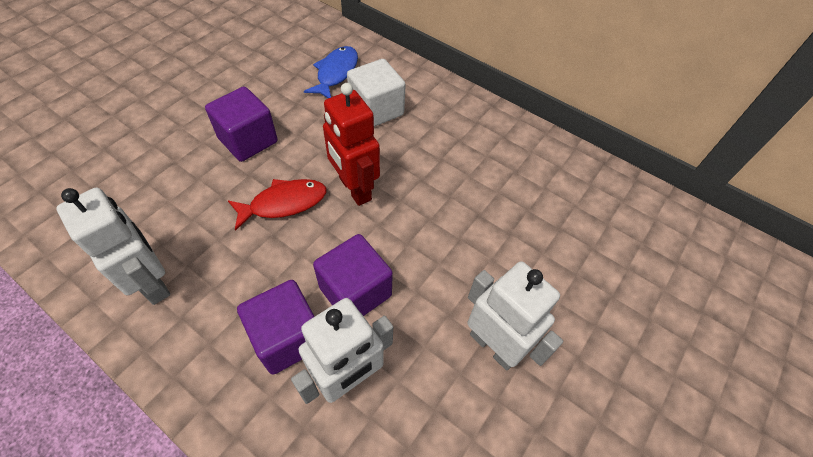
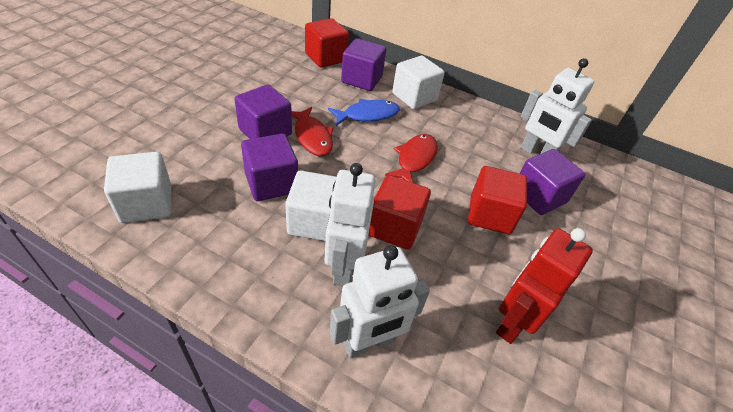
purple cube: 3 -> 4
red cube: 0 -> 3
red fish: 1 -> 2
white cube: 1 -> 3

